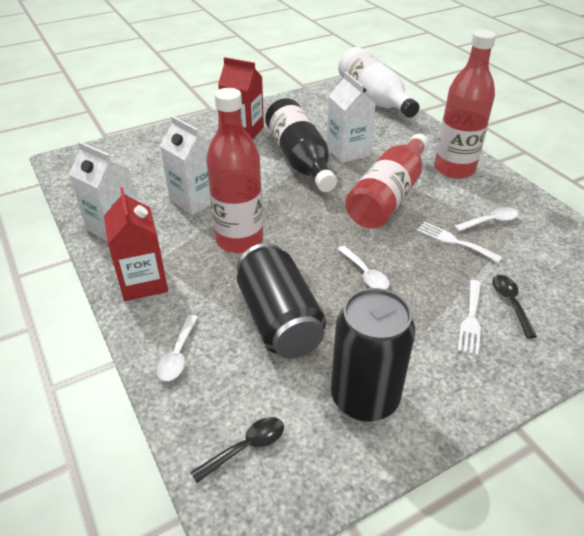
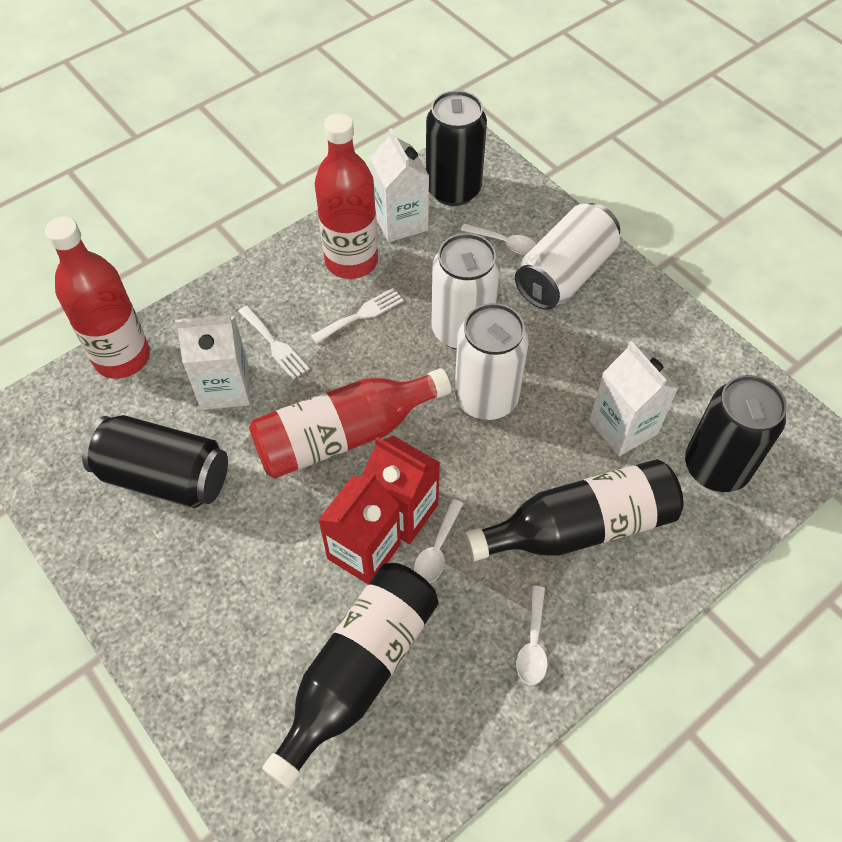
black bottle: 1 -> 2
black can: 2 -> 3
black spoon: 2 -> 0
white bottle: 1 -> 0
white can: 0 -> 3

